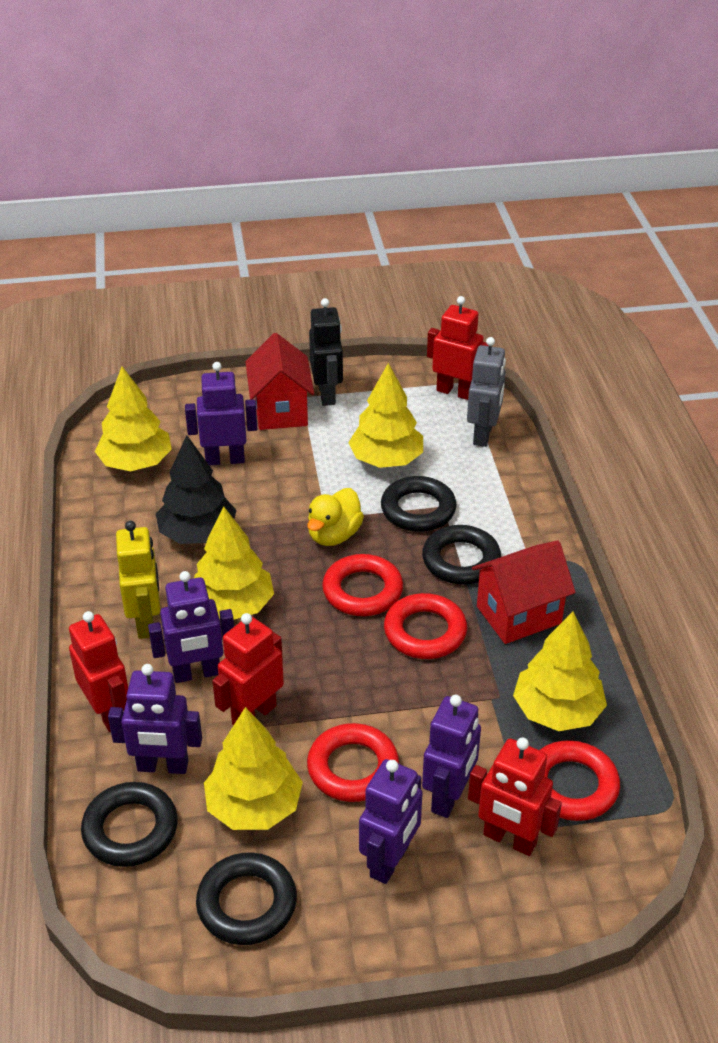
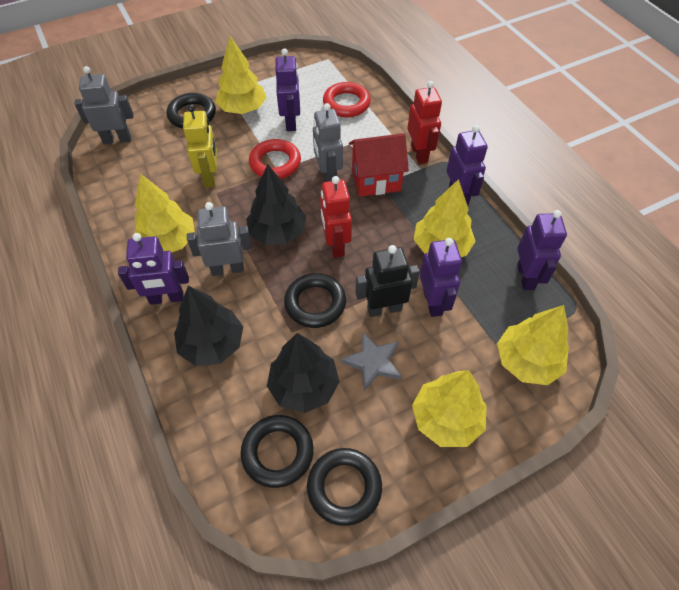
black tree: 1 -> 3
grey robot: 1 -> 3
grey star: 0 -> 1
red house: 2 -> 1
red ring: 4 -> 2
red robot: 4 -> 2
yellow duck: 1 -> 0

